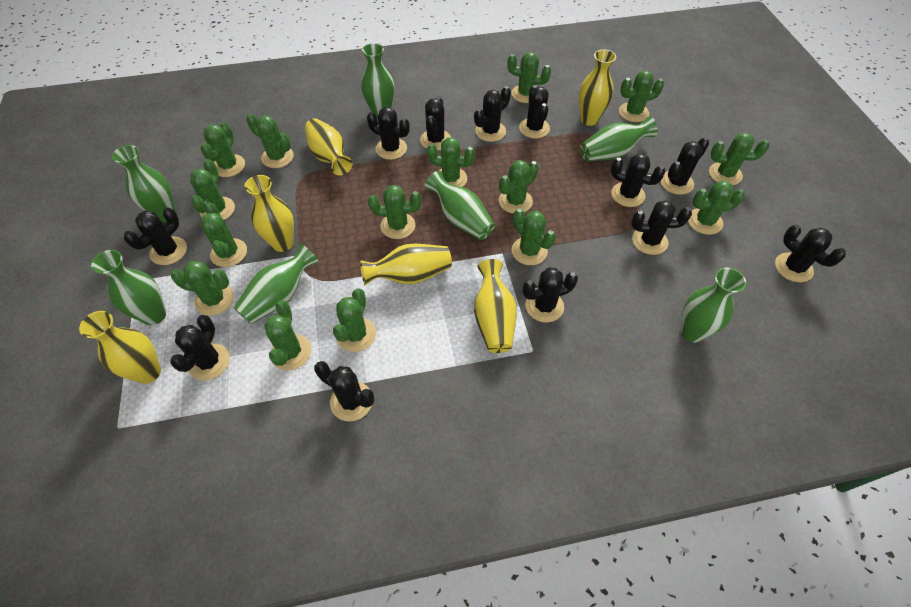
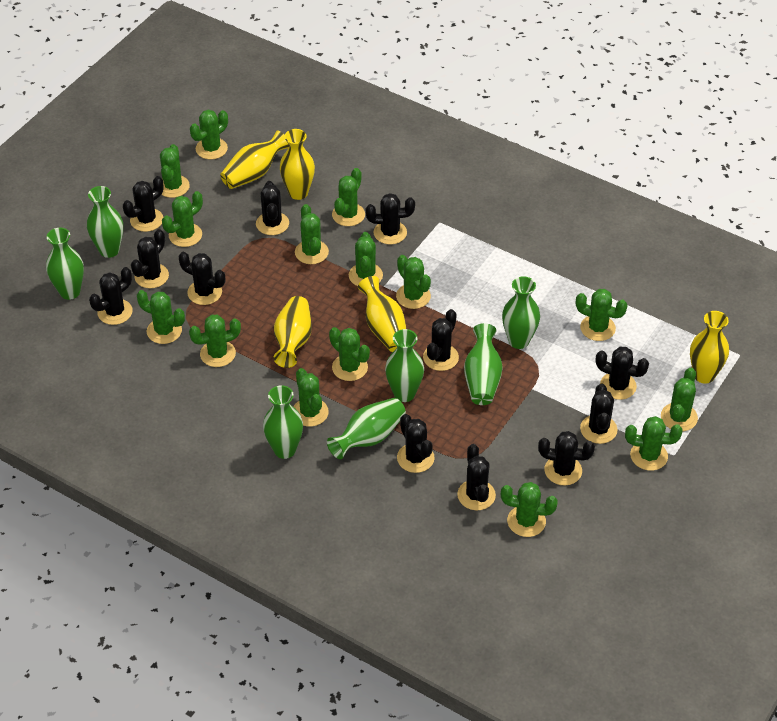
yellow vase: 6 -> 5

